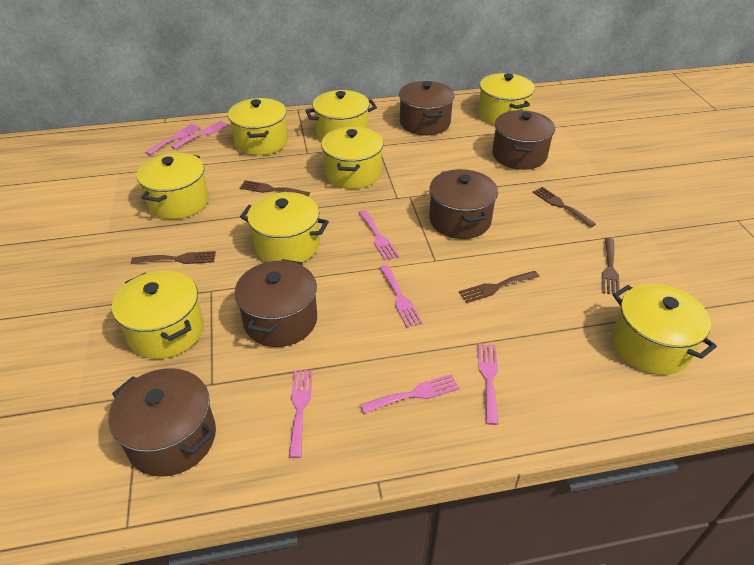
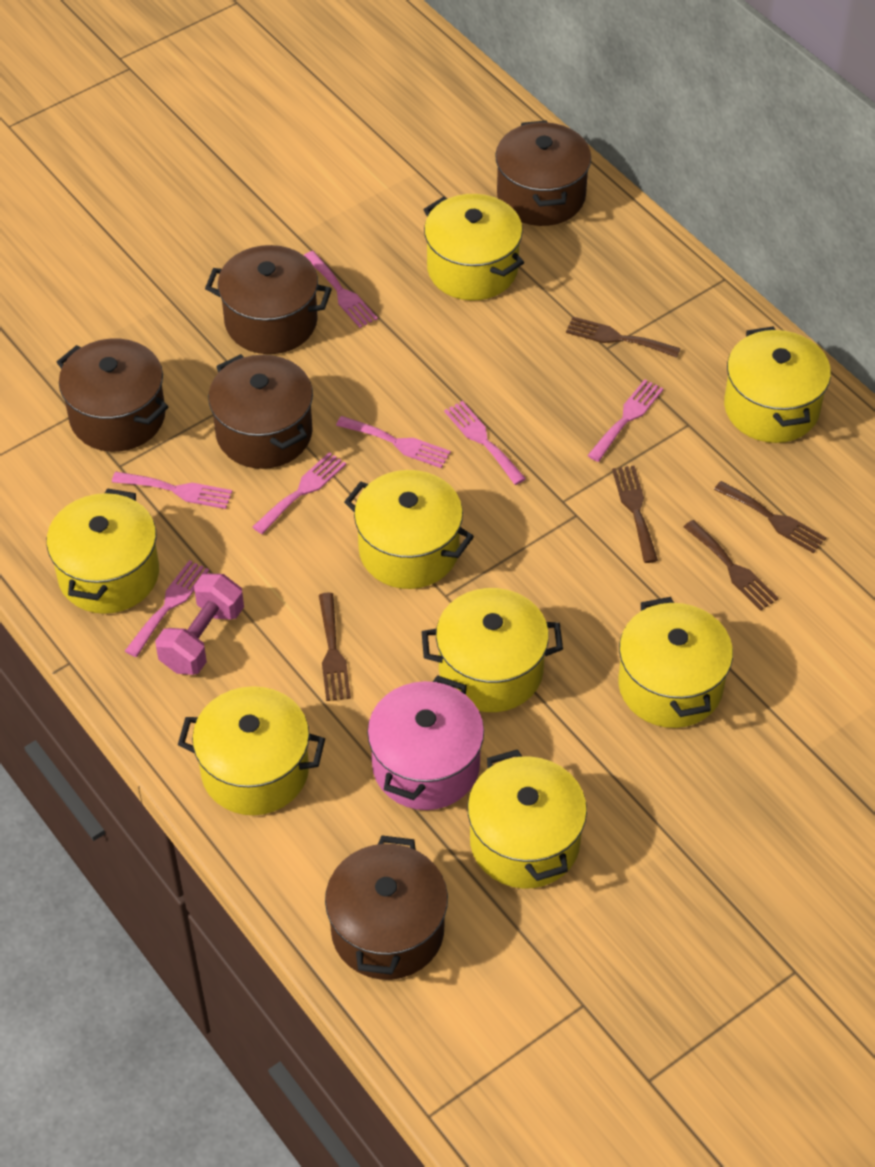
pink dumbbell: 0 -> 1
pink pot: 0 -> 1

